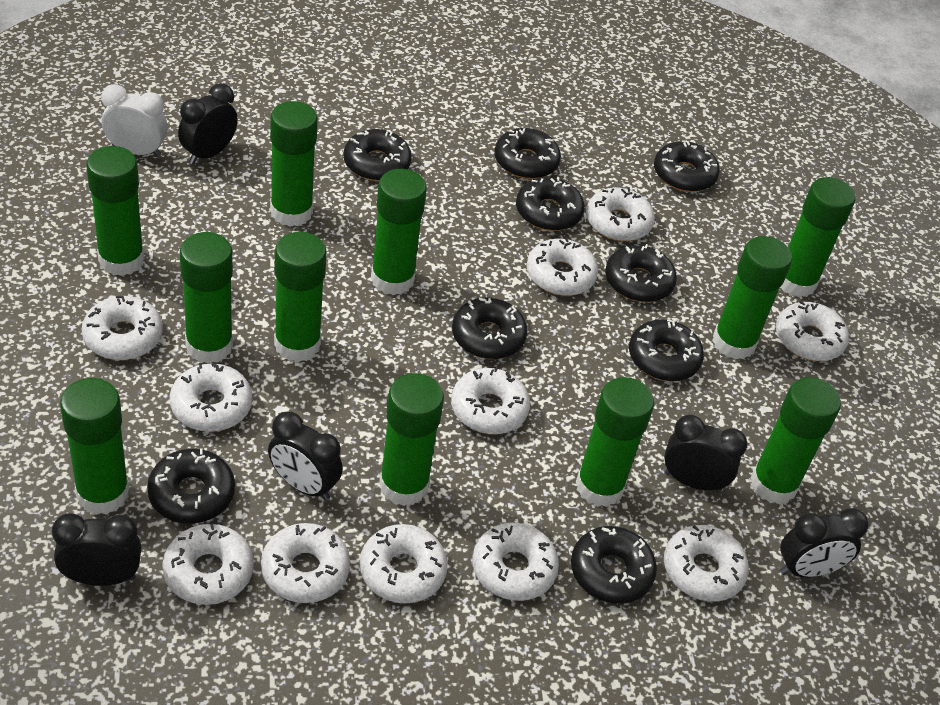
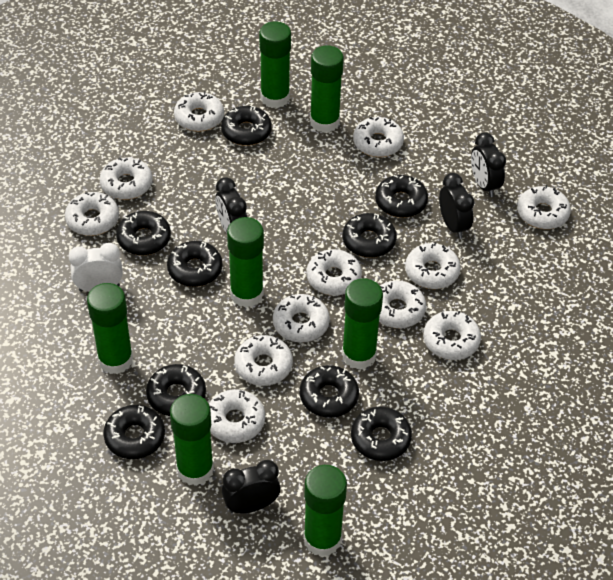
black clock: 5 -> 4
green glue stick: 11 -> 7
white donut: 11 -> 12

